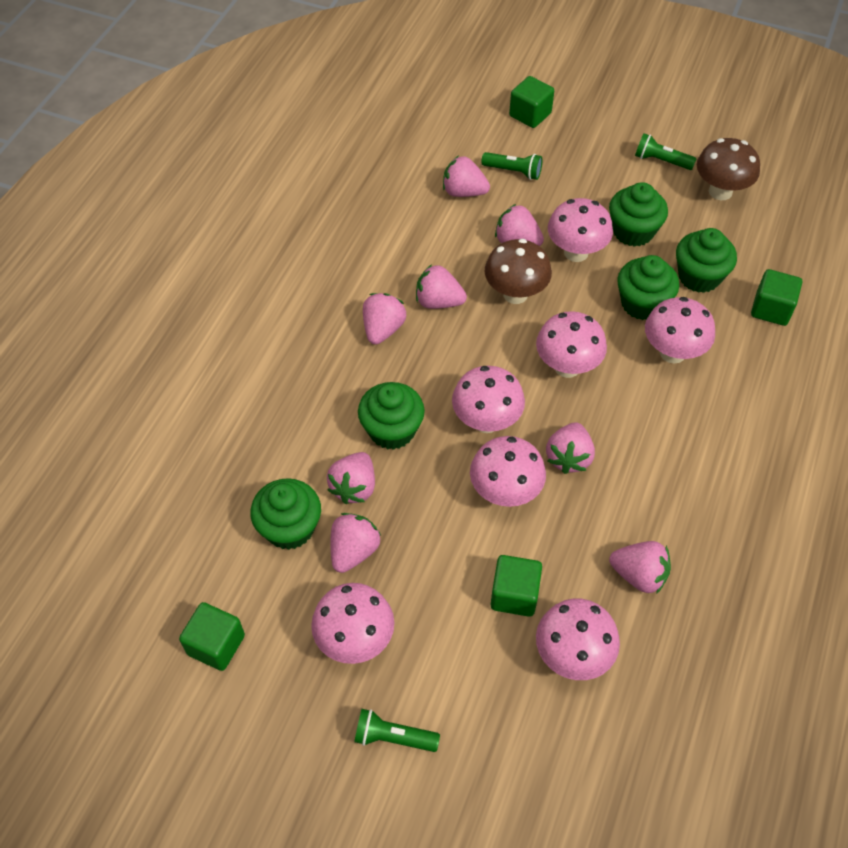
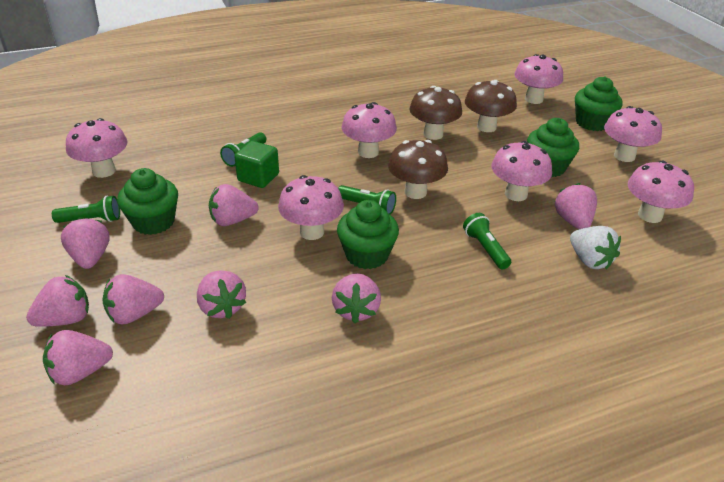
brown mushroom: 2 -> 3
green cube: 4 -> 1
green cupcake: 5 -> 4
green flashlight: 3 -> 4
white strawberry: 0 -> 1

